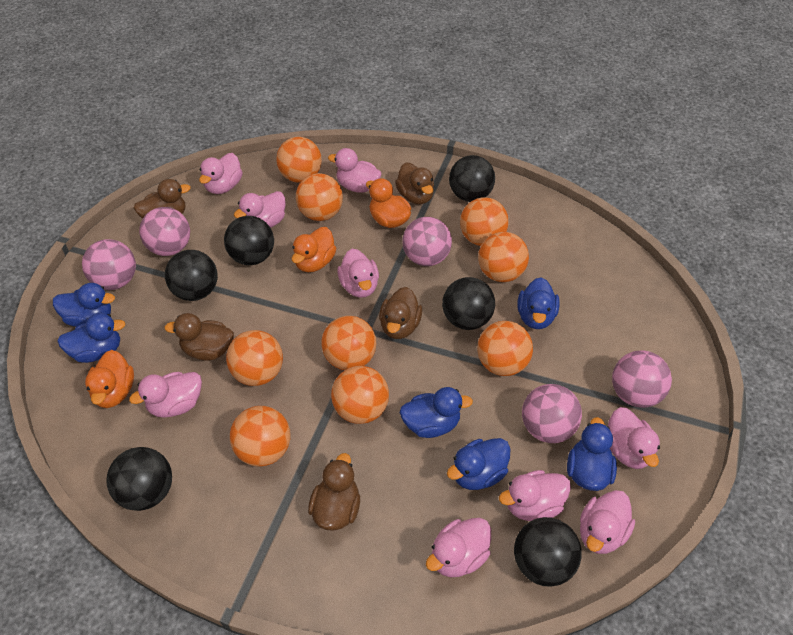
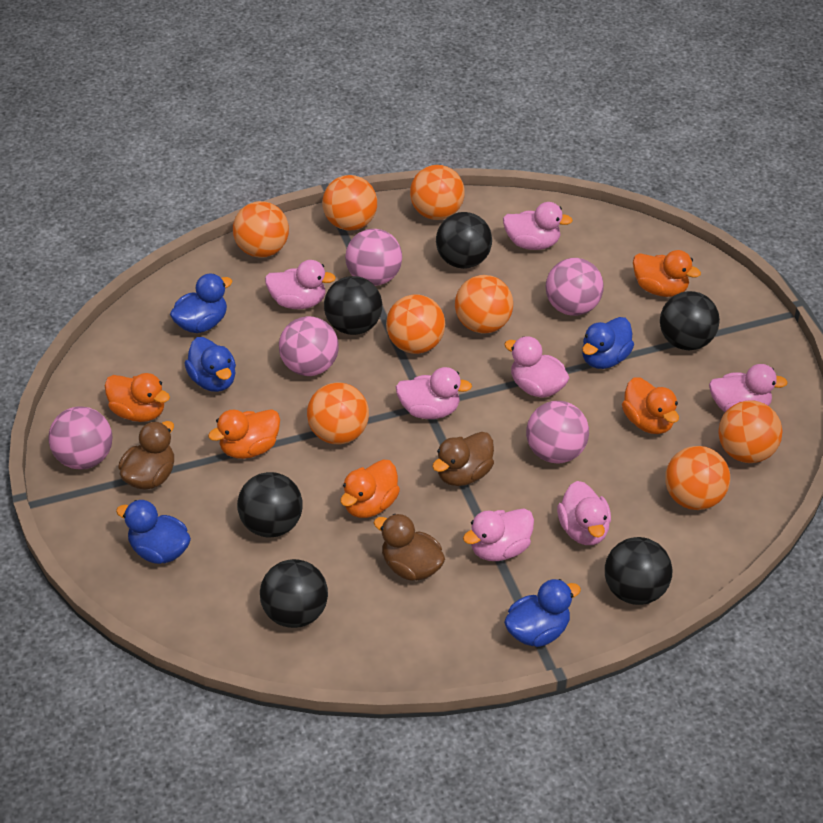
blue duck: 6 -> 5
brown duck: 5 -> 3
orange ball: 9 -> 8
orange duck: 3 -> 5
pink duck: 9 -> 7

